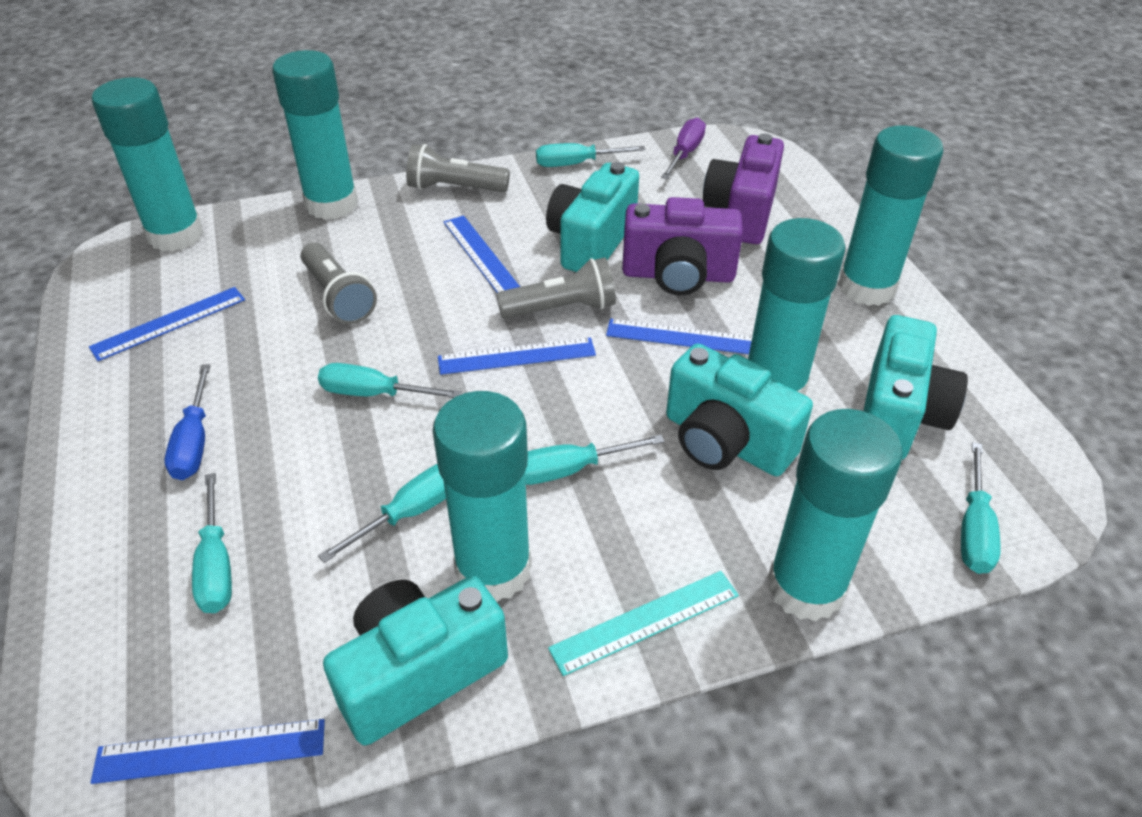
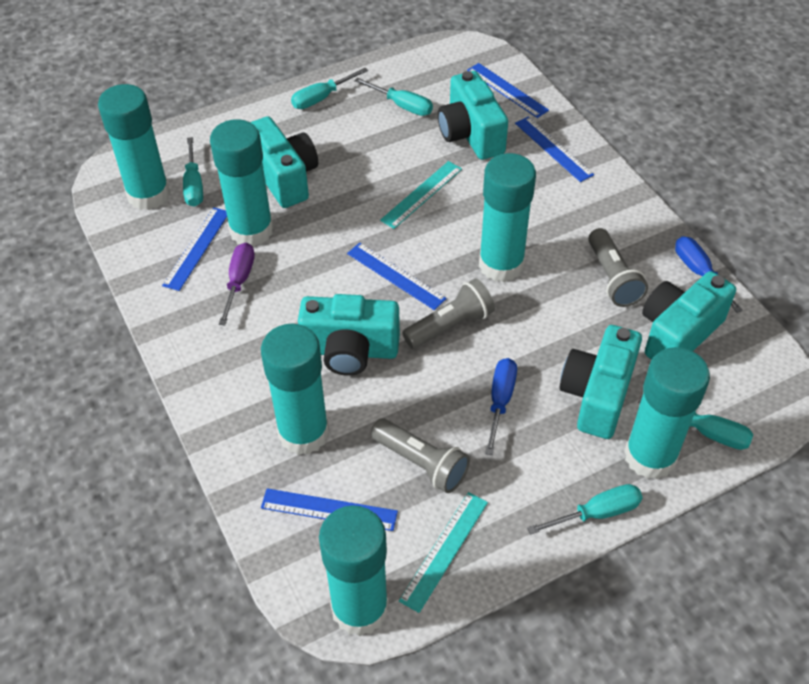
blue screwdriver: 1 -> 2
purple camera: 2 -> 0
turquoise camera: 4 -> 5
turquoise ruler: 1 -> 2
turquoise screwdriver: 6 -> 5

